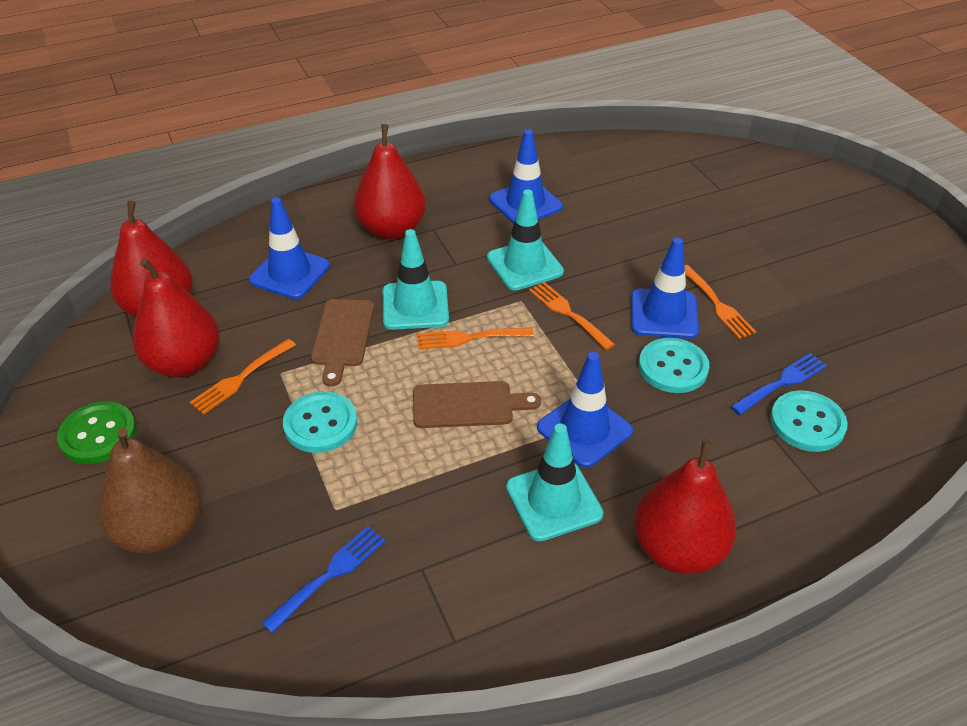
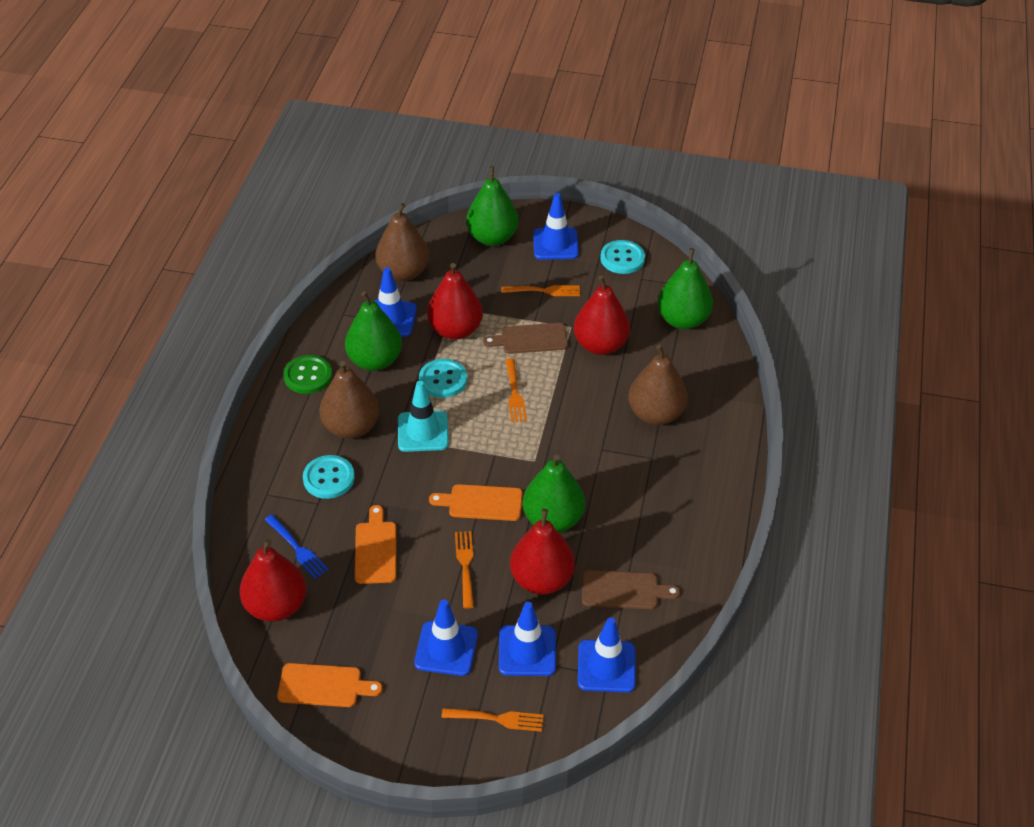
blue fork: 2 -> 1
blue traffic cone: 4 -> 5
brown pear: 1 -> 3
green pear: 0 -> 4
orange cutting board: 0 -> 3
turquoise traffic cone: 3 -> 1

